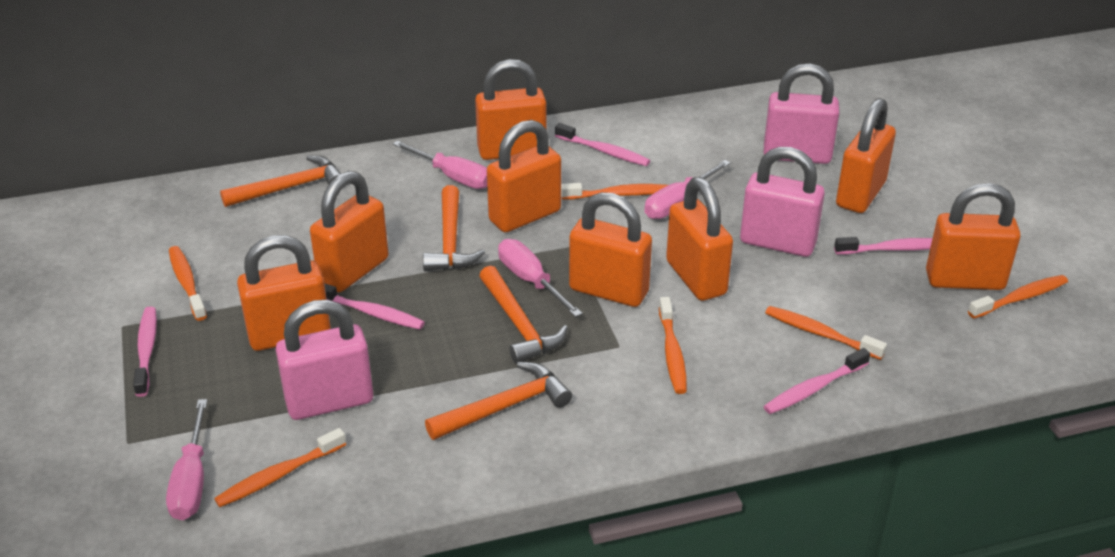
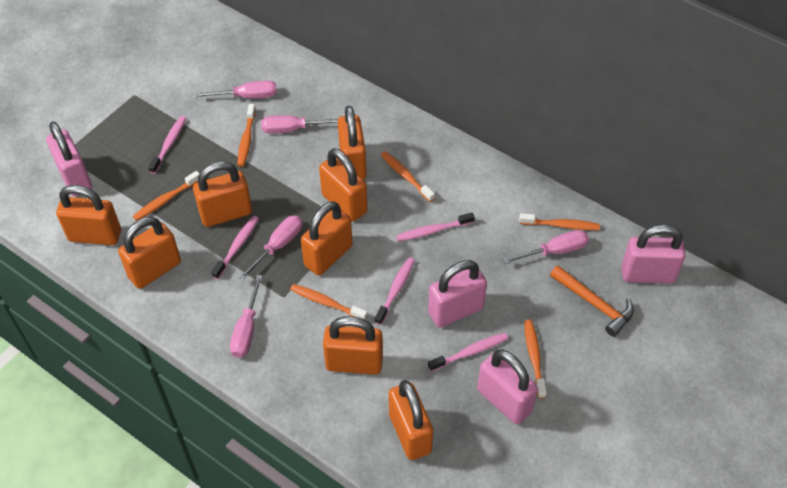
orange hammer: 4 -> 1
pink padlock: 3 -> 4
pink screwdriver: 4 -> 5

